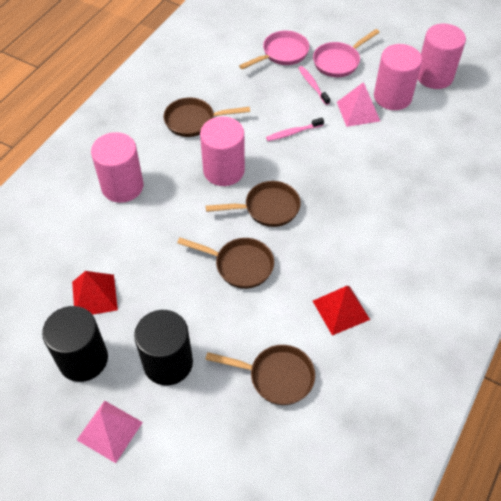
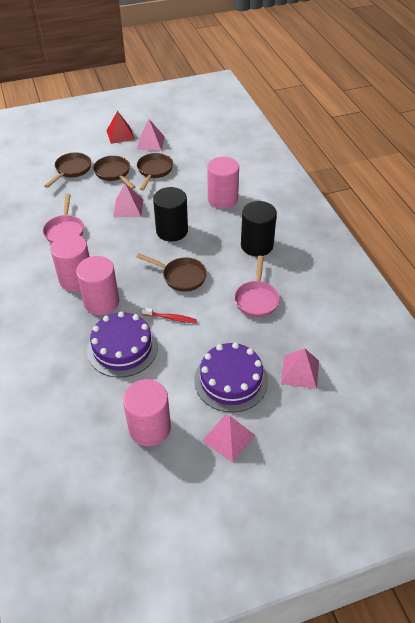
pink pyramid: 2 -> 4
pink toothbrush: 2 -> 0
purple cake: 0 -> 2
red pyramid: 2 -> 1
red toothbrush: 0 -> 1

